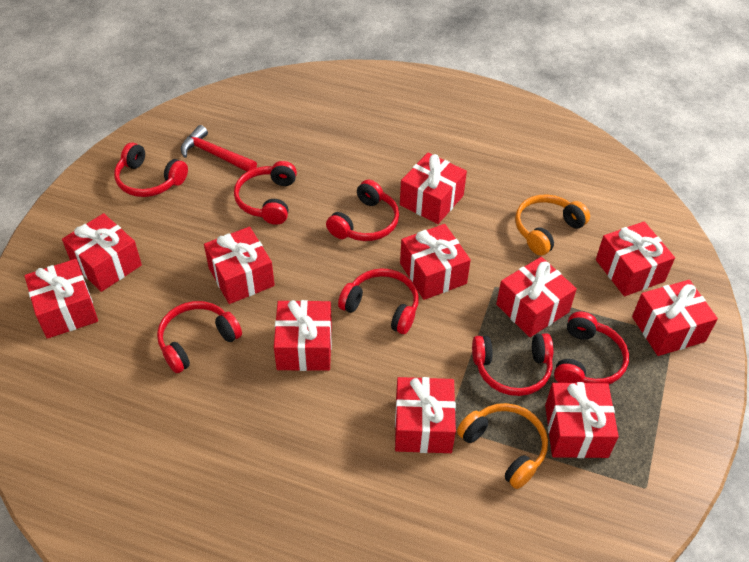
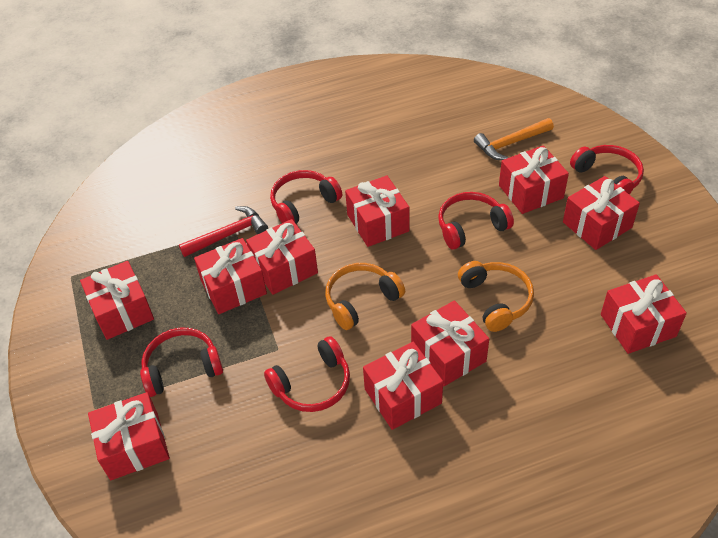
orange hammer: 0 -> 1
red gift: 11 -> 10
red headphones: 7 -> 5

